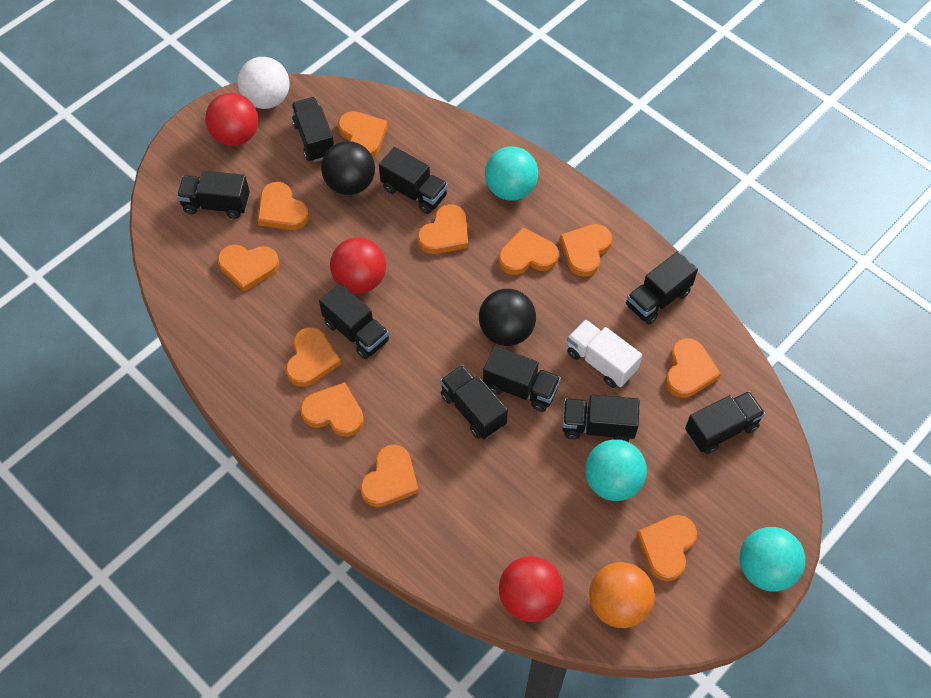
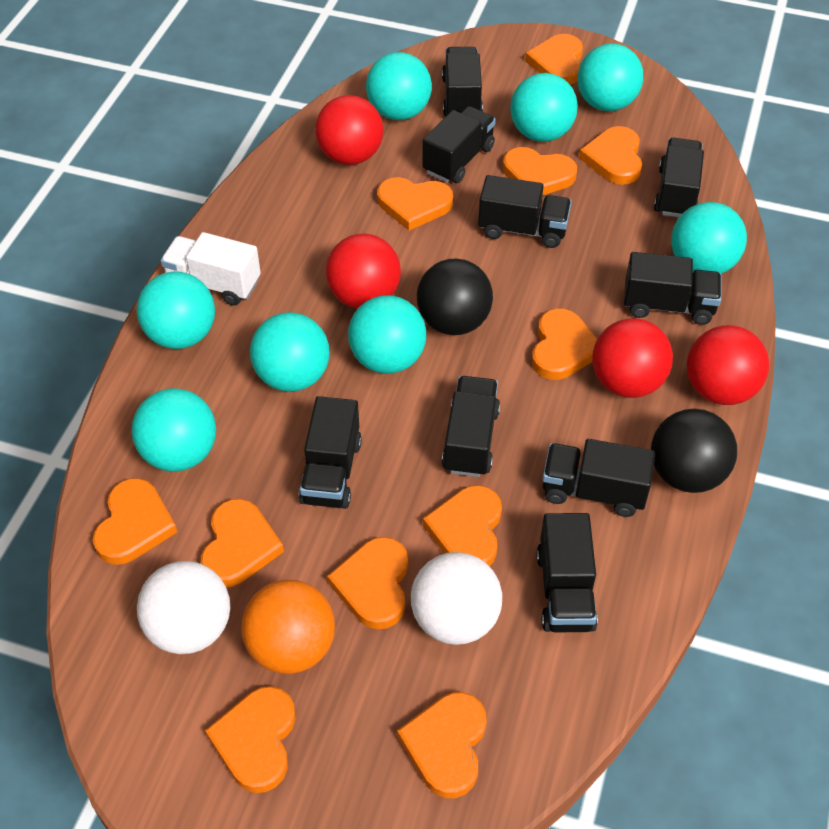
red ball: 3 -> 4
turquoise ball: 3 -> 8
white ball: 1 -> 2

